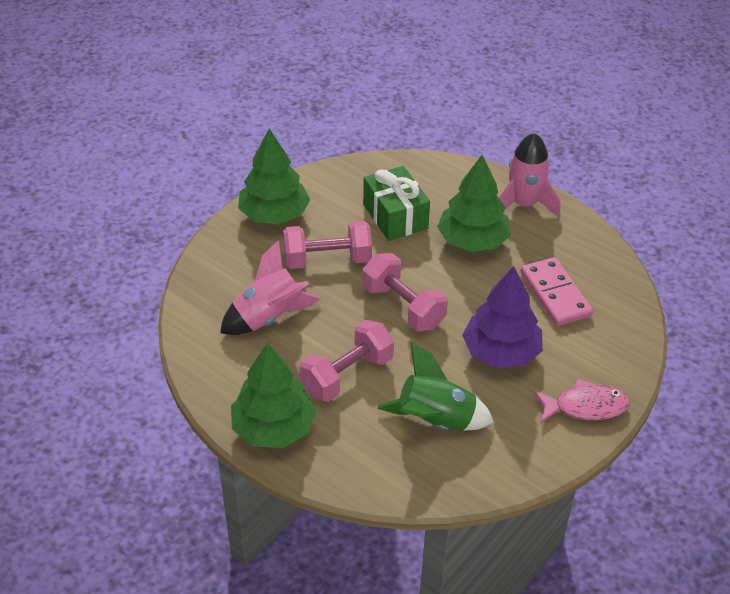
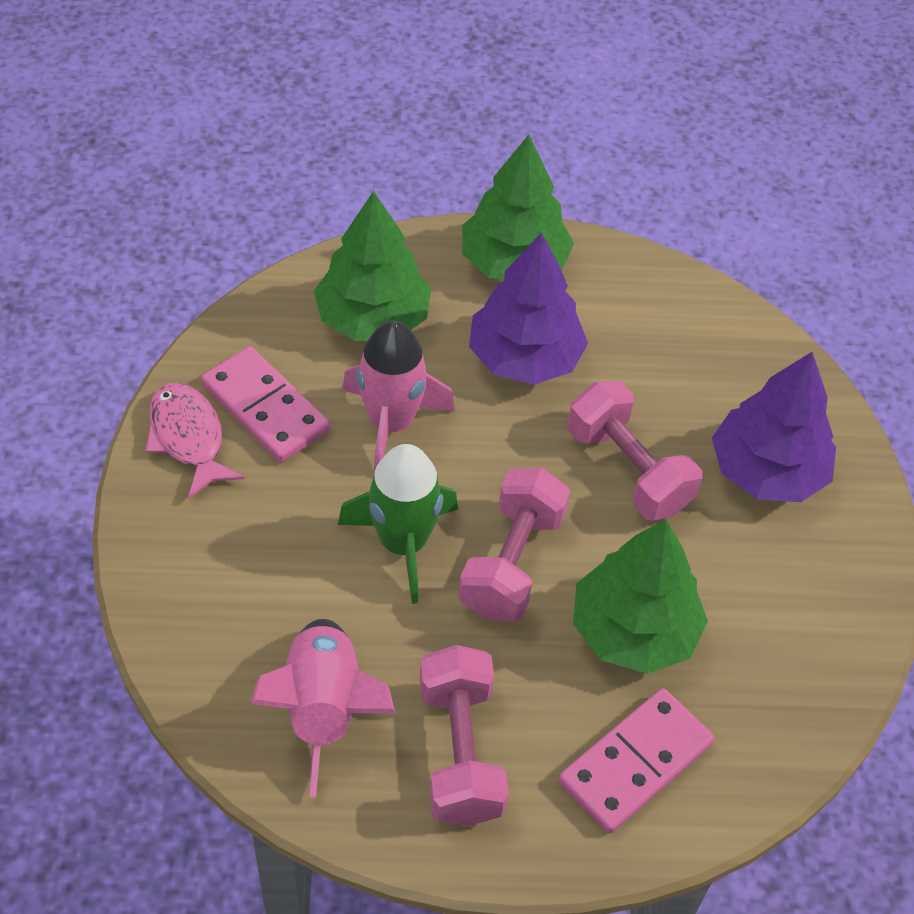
green gift: 1 -> 0
pink domino: 1 -> 2
purple tree: 1 -> 2

